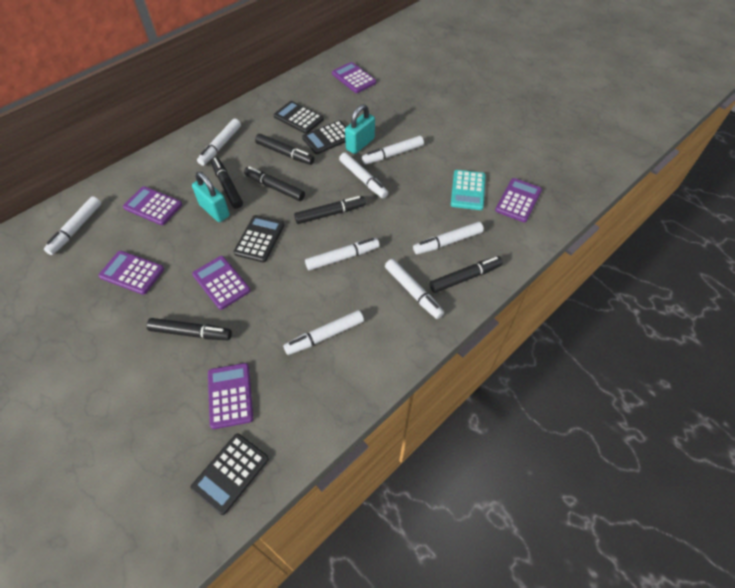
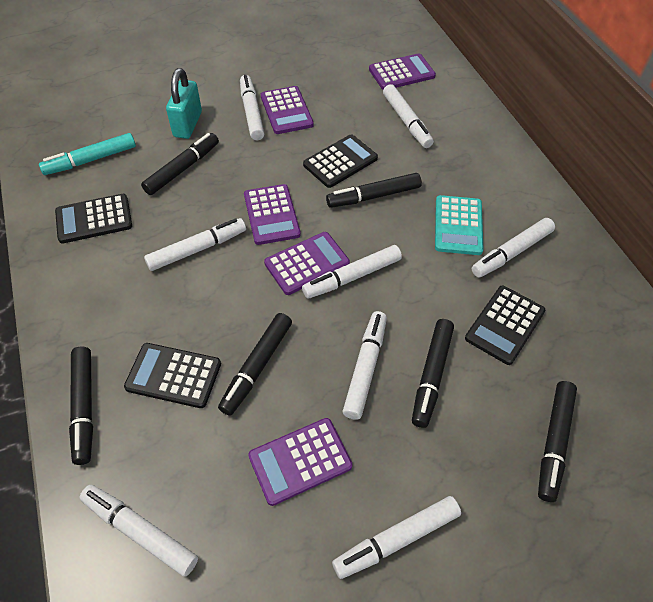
purple calculator: 6 -> 5
turquoise marker: 0 -> 1
turquoise padlock: 2 -> 1

